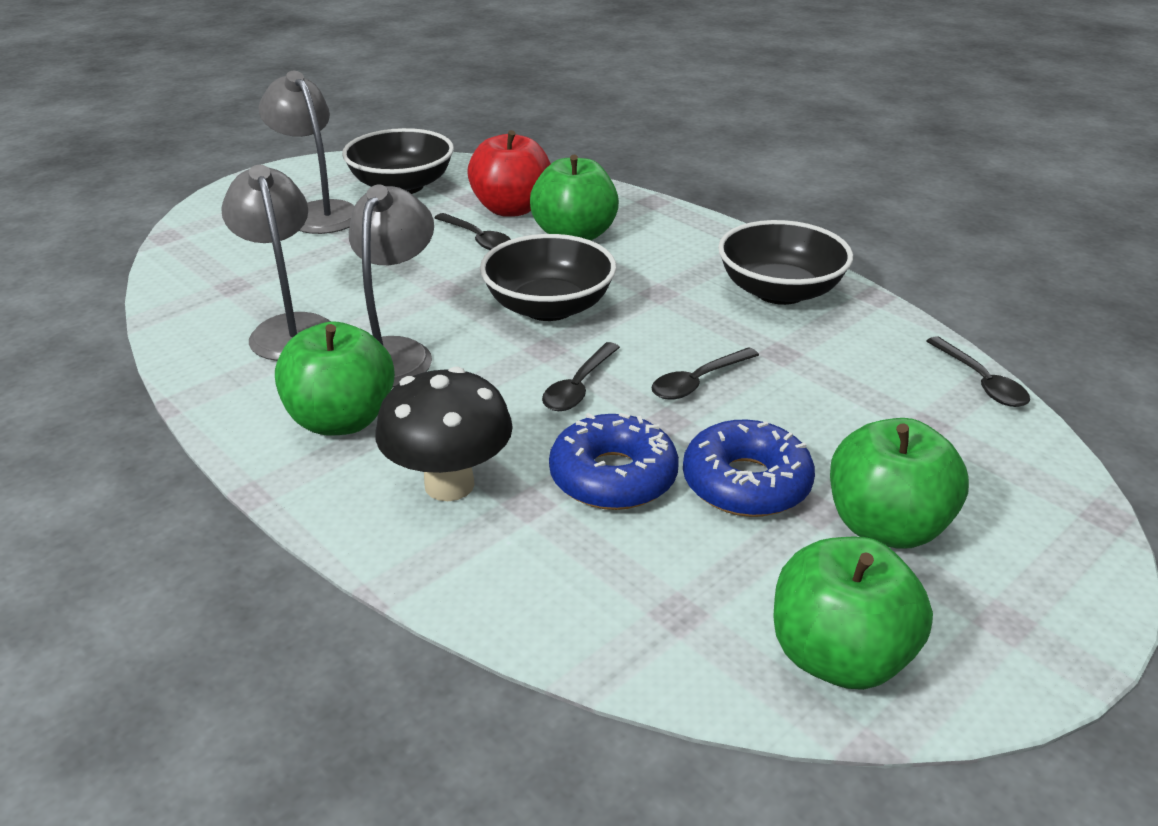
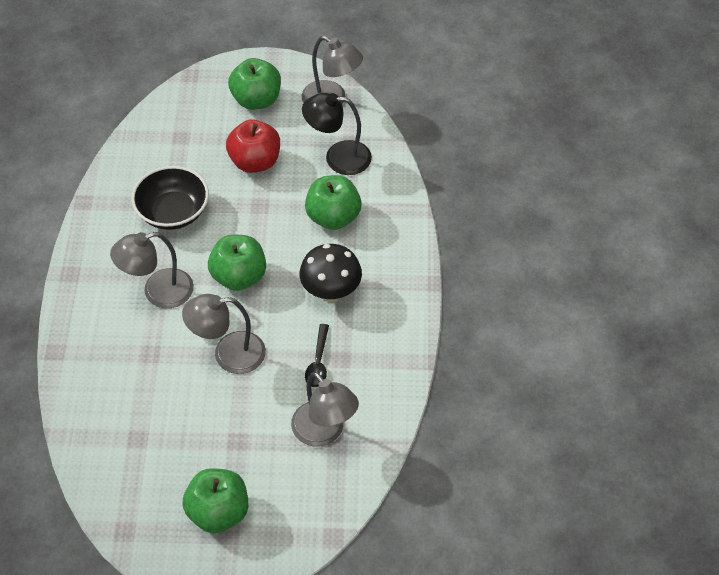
black bowl: 3 -> 1
black lamp: 0 -> 1
black spoon: 4 -> 1
blue donut: 2 -> 0
grey lamp: 3 -> 4

